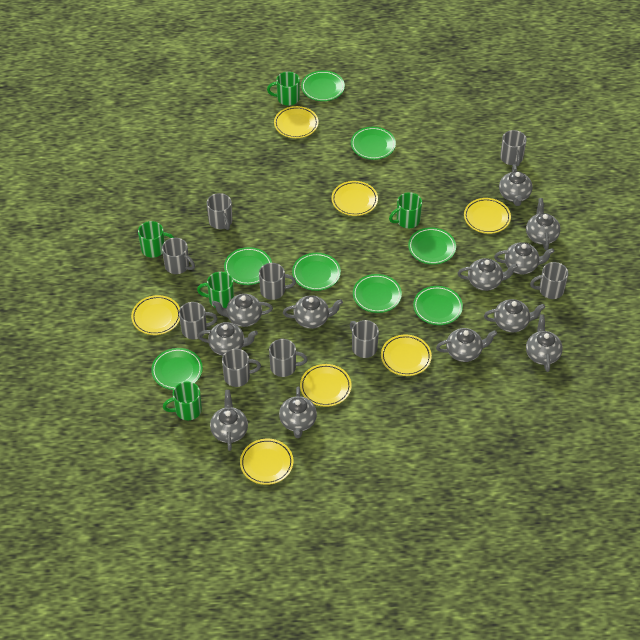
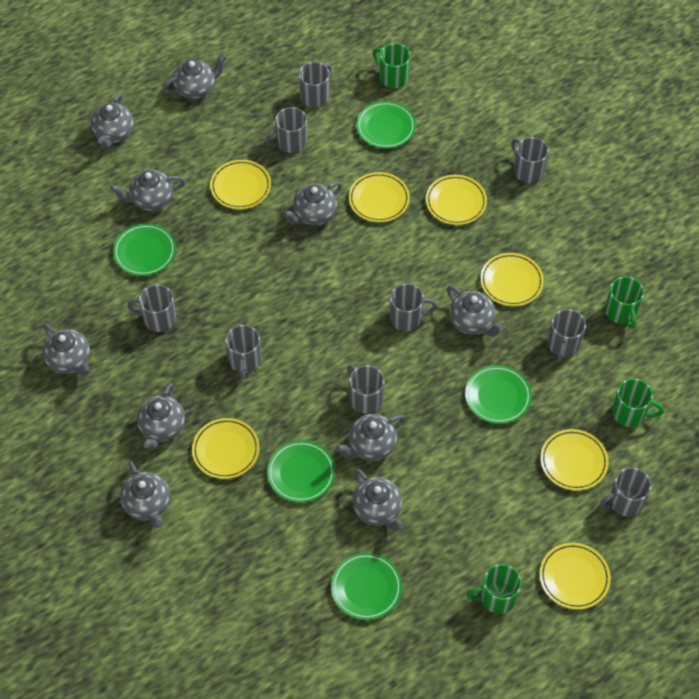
green mug: 5 -> 4
green plate: 8 -> 5
grey teapot: 12 -> 10

